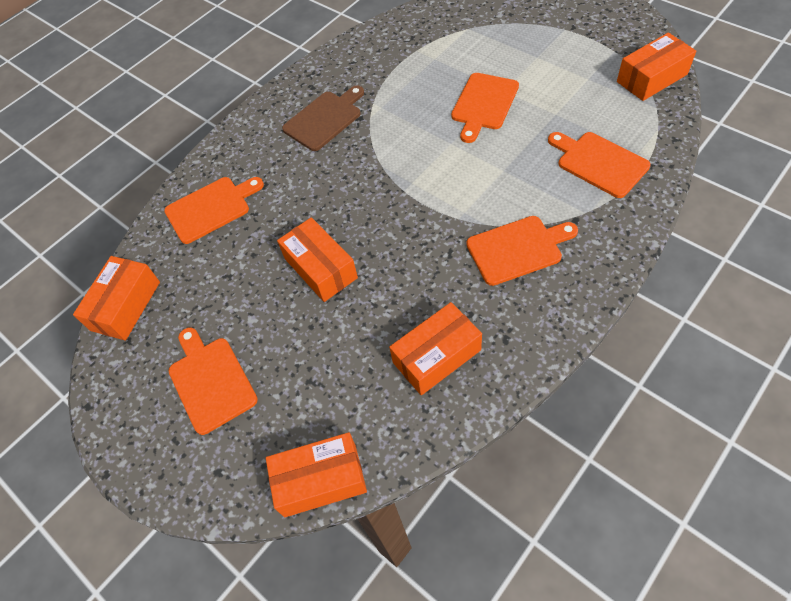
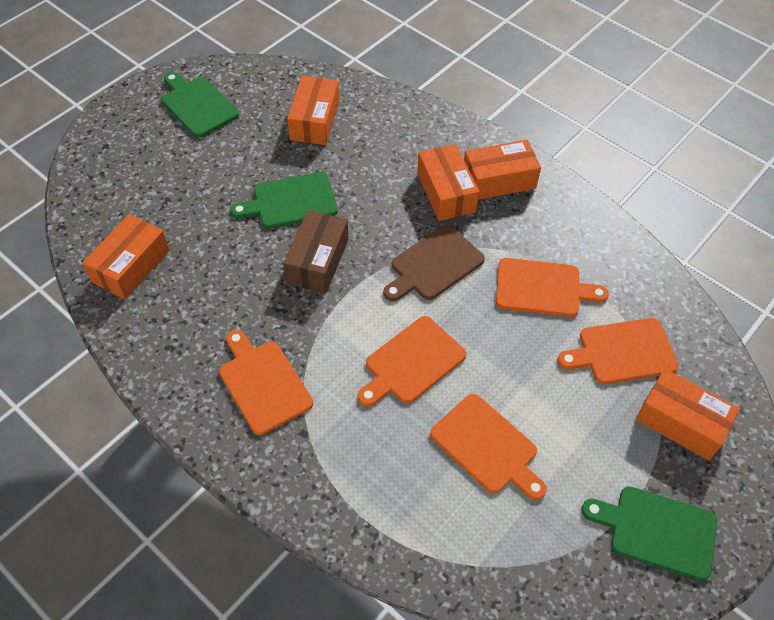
brown box: 0 -> 1
green cutting board: 0 -> 3

